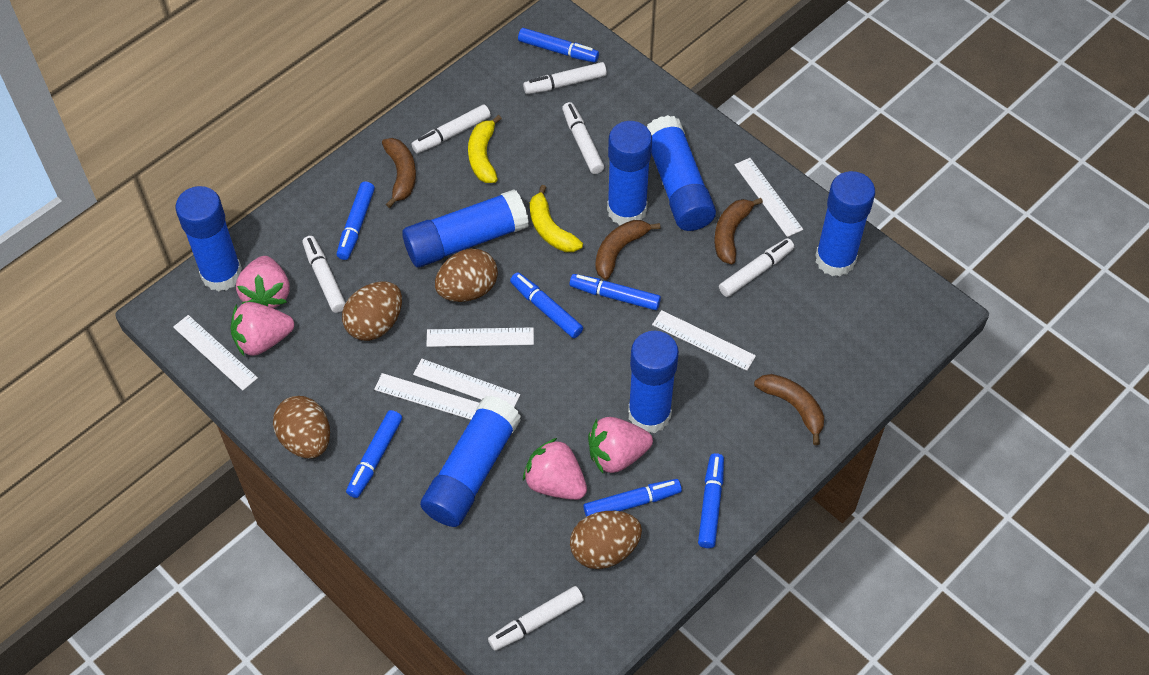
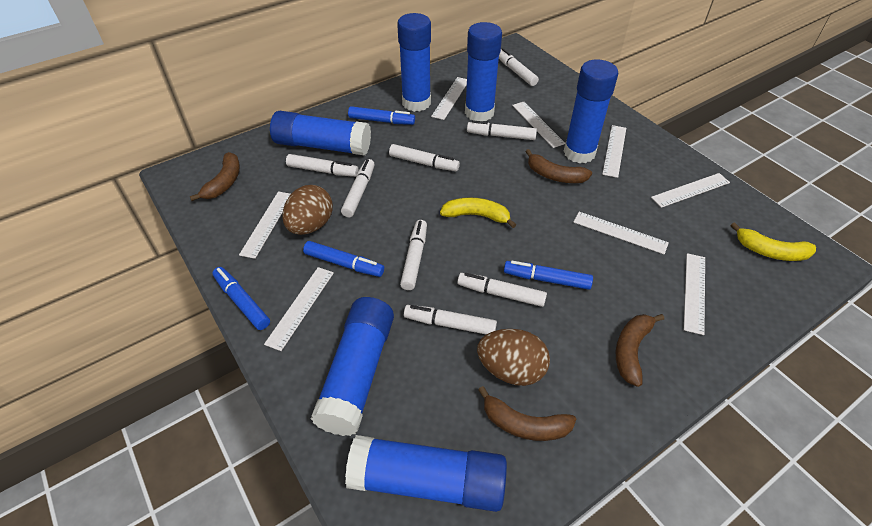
blue glue stick: 7 -> 6
blue marker: 7 -> 4
brown egg: 4 -> 2
pink strawberry: 4 -> 0
white marker: 6 -> 8
white ruler: 6 -> 8

